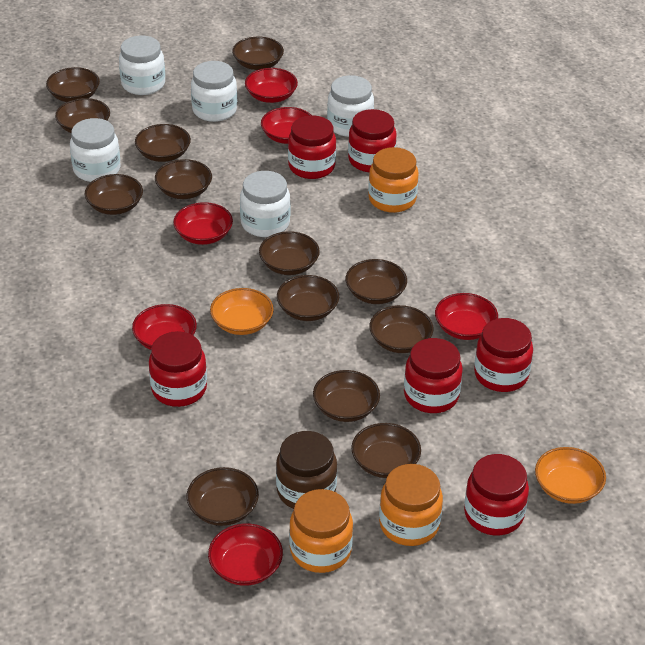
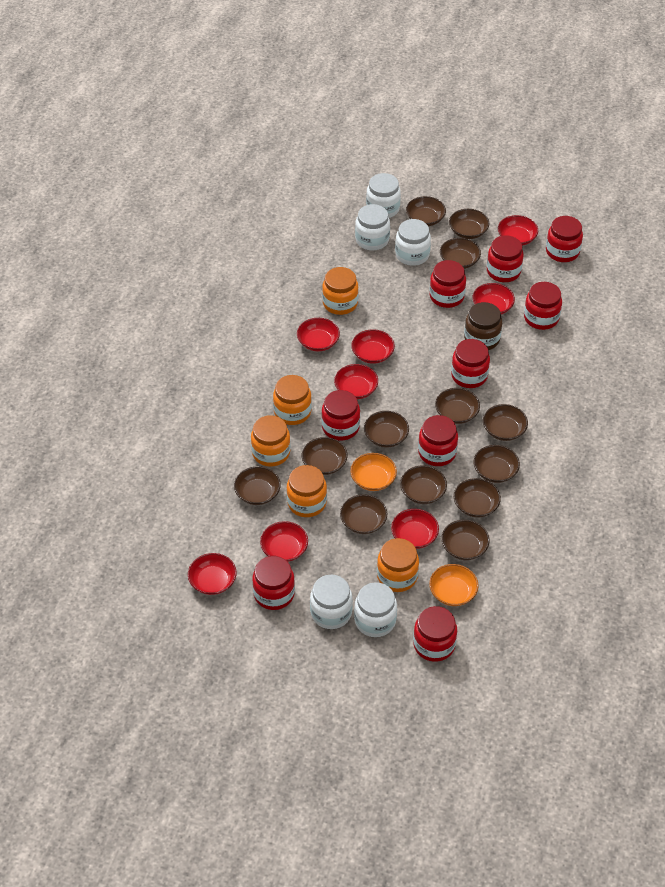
orange jar: 3 -> 5
red bowl: 6 -> 8
red jar: 6 -> 9

